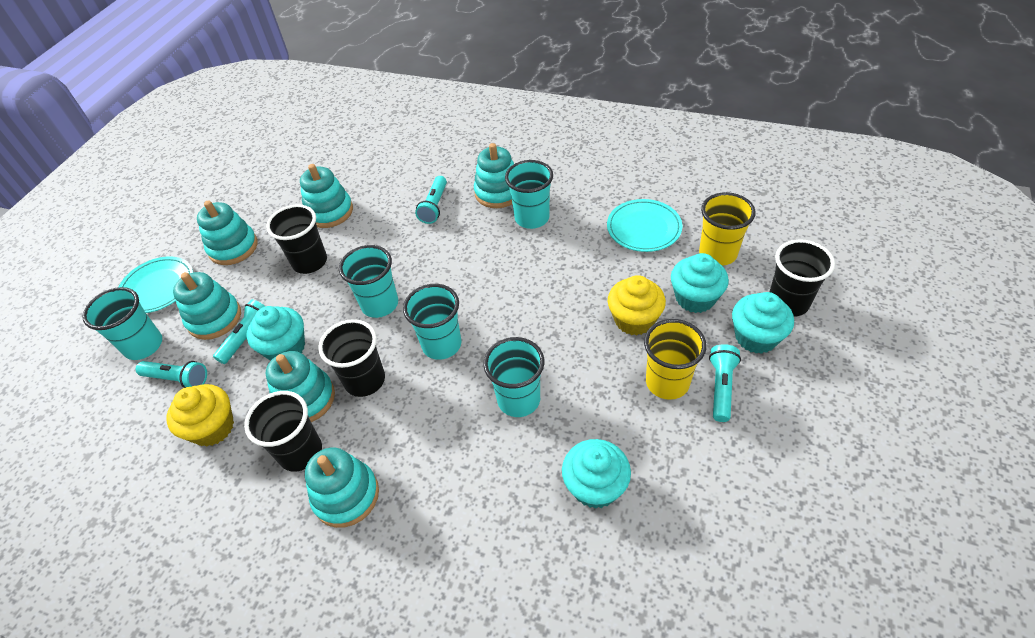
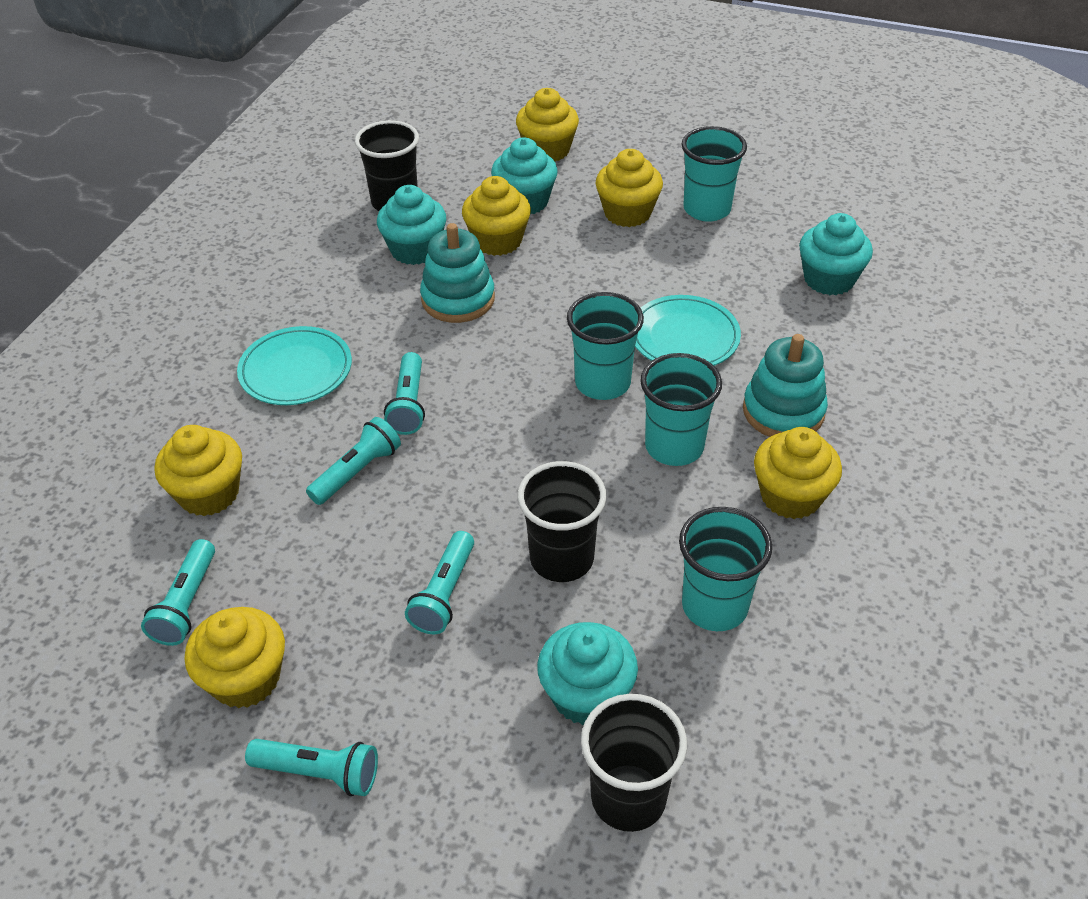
black cup: 4 -> 3
turquoise cup: 5 -> 4
turquoise flashlight: 4 -> 5
turquoise stacking toy: 6 -> 2
yellow cup: 2 -> 0
yellow cupcake: 2 -> 6

